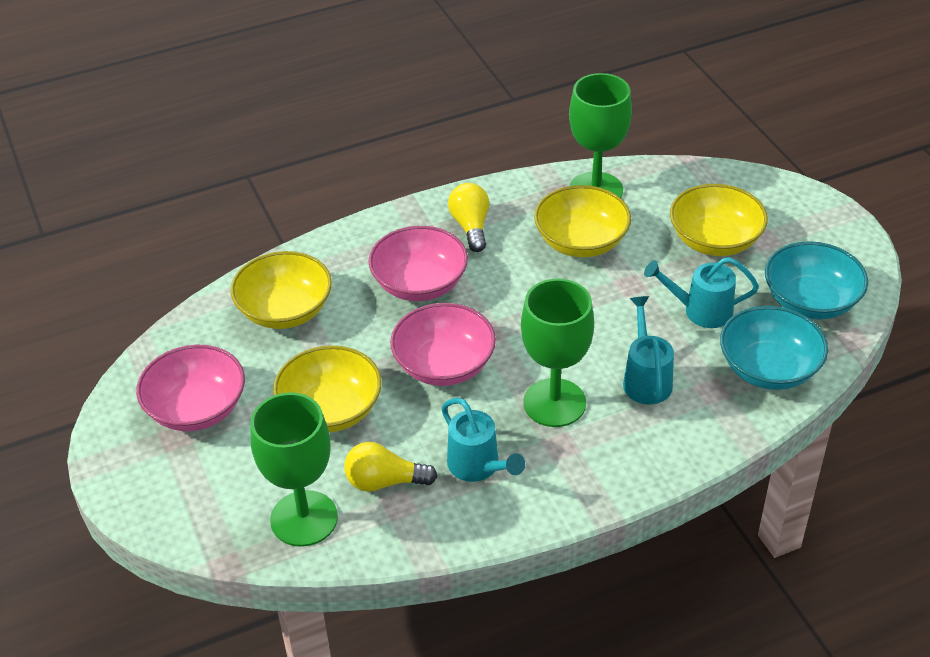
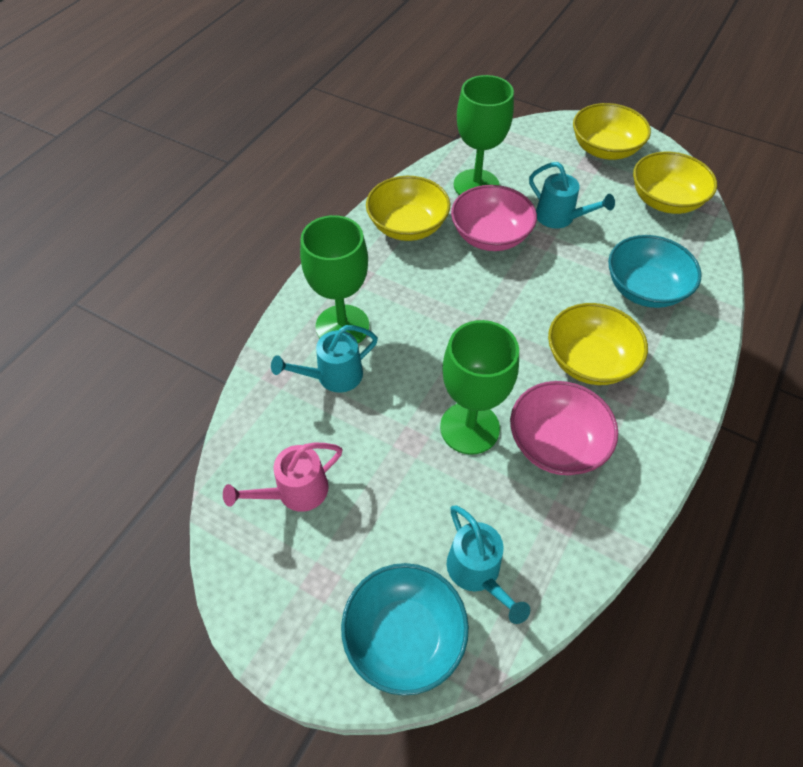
pink bowl: 3 -> 2
pink watering can: 0 -> 1
yellow light bulb: 2 -> 0

